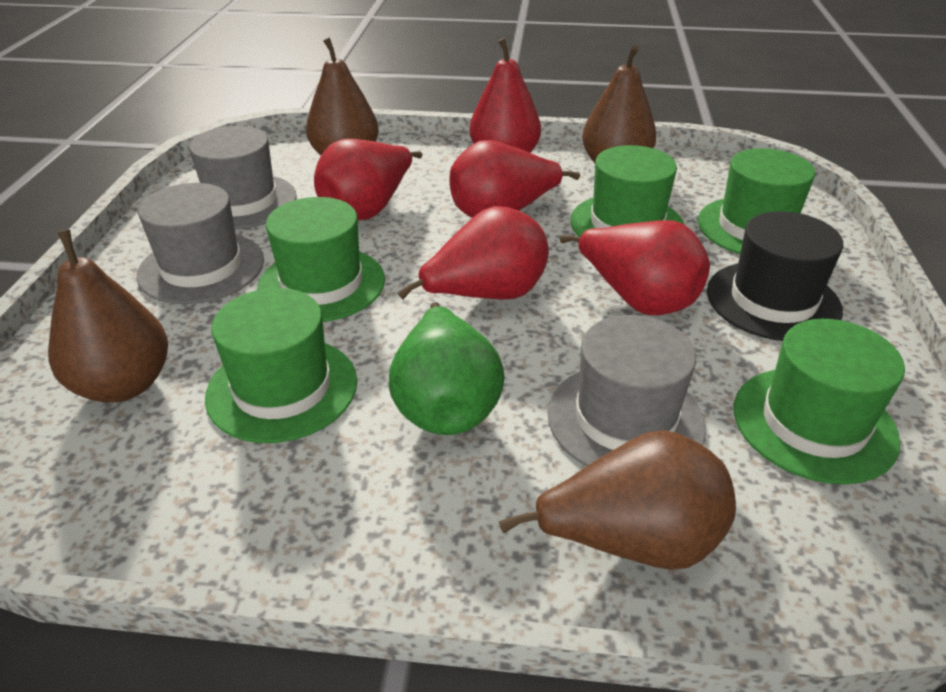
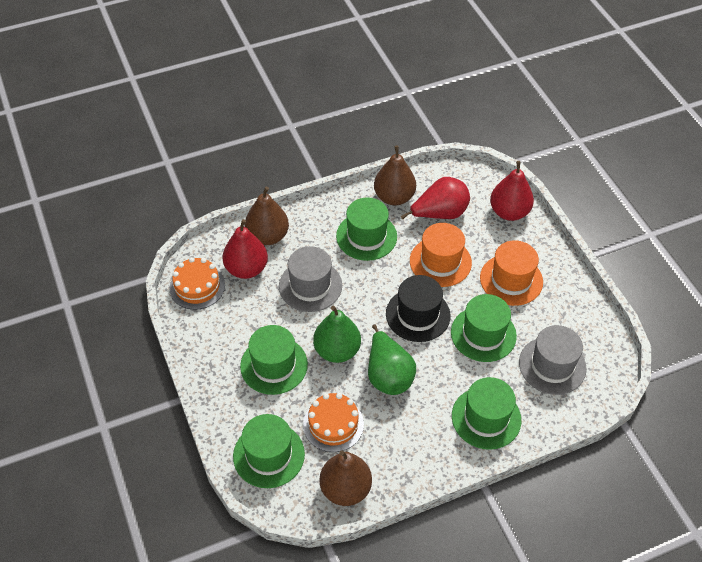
brown pear: 4 -> 3
green pear: 1 -> 2
grey hat: 3 -> 2
orange cake: 0 -> 2
orange hat: 0 -> 2
red pear: 5 -> 3

